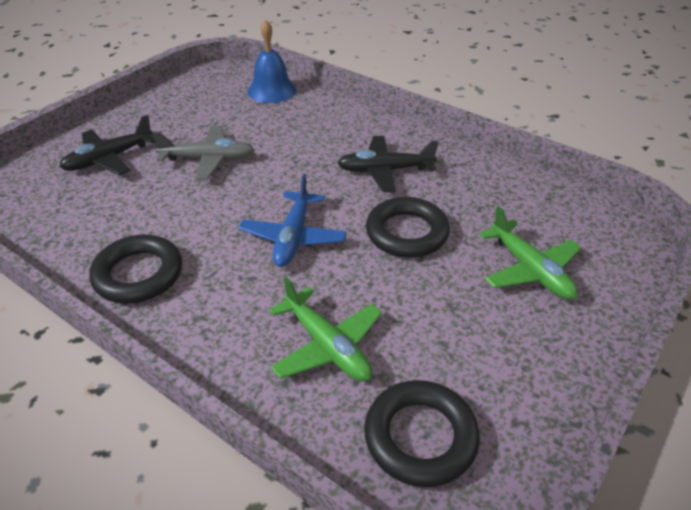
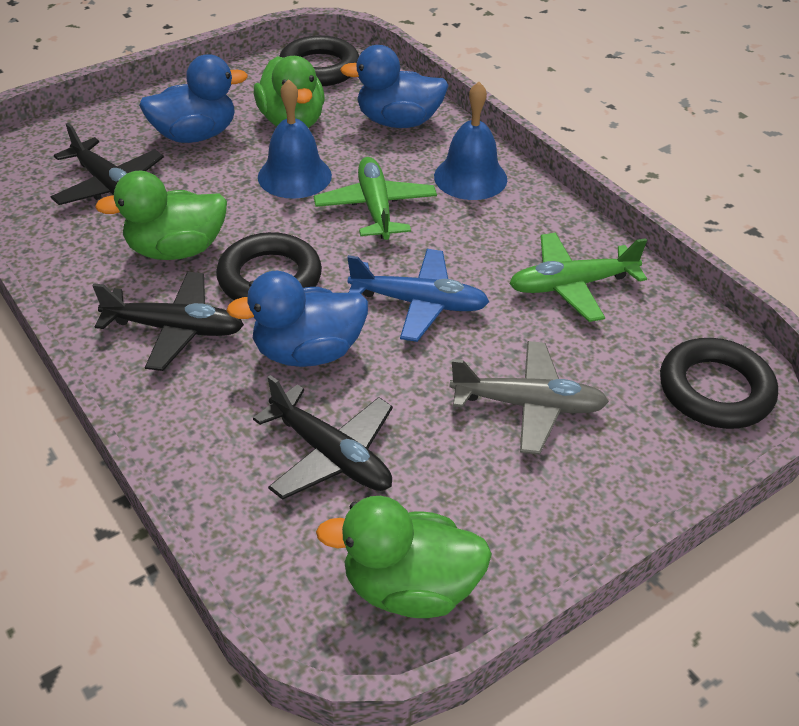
black plane: 2 -> 3
blue bell: 1 -> 2
blue duck: 0 -> 3
green duck: 0 -> 3

